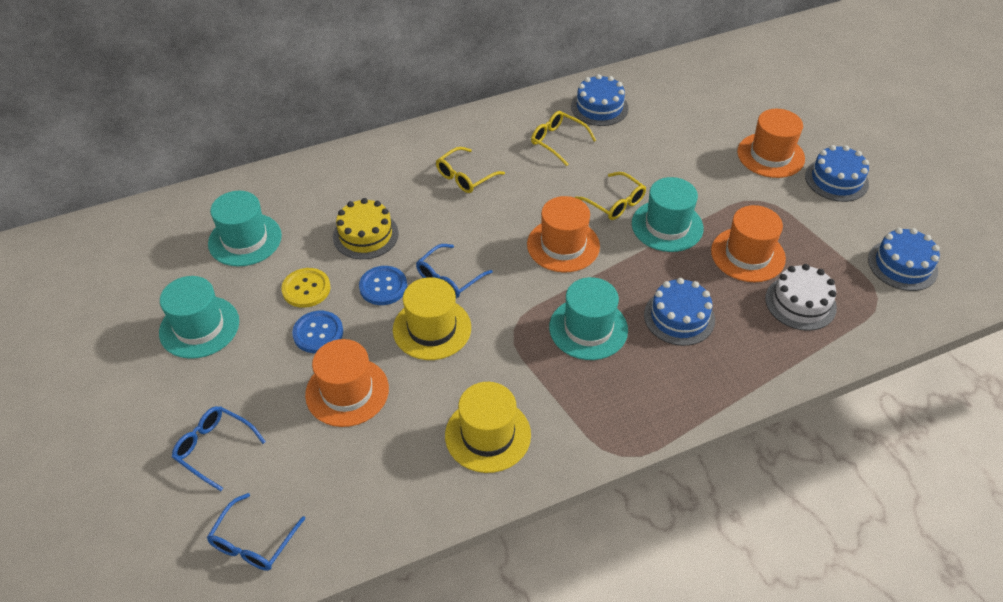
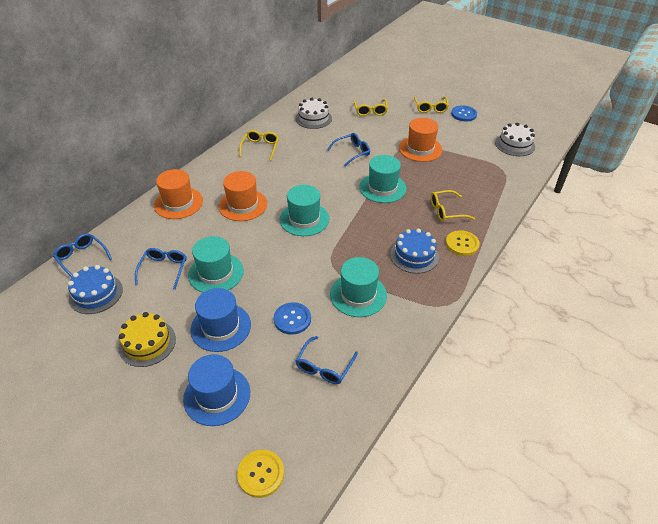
blue cake: 4 -> 2
blue glasses: 3 -> 4
blue hat: 0 -> 2
orange hat: 4 -> 3
white cake: 1 -> 2
yellow button: 1 -> 2
yellow glasses: 3 -> 4
yellow hat: 2 -> 0

